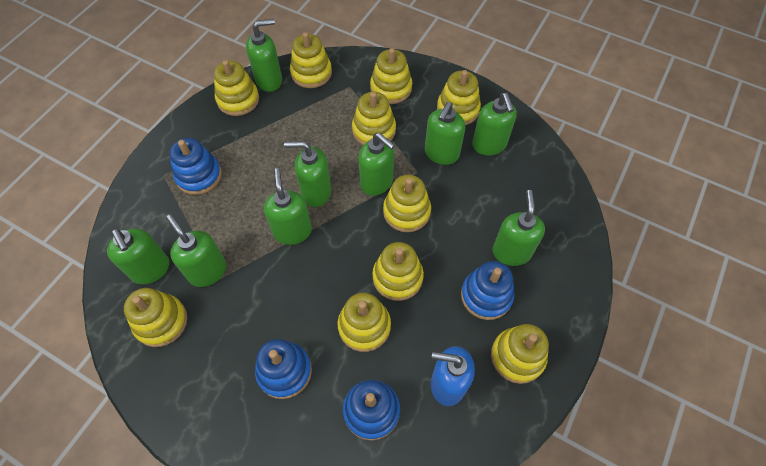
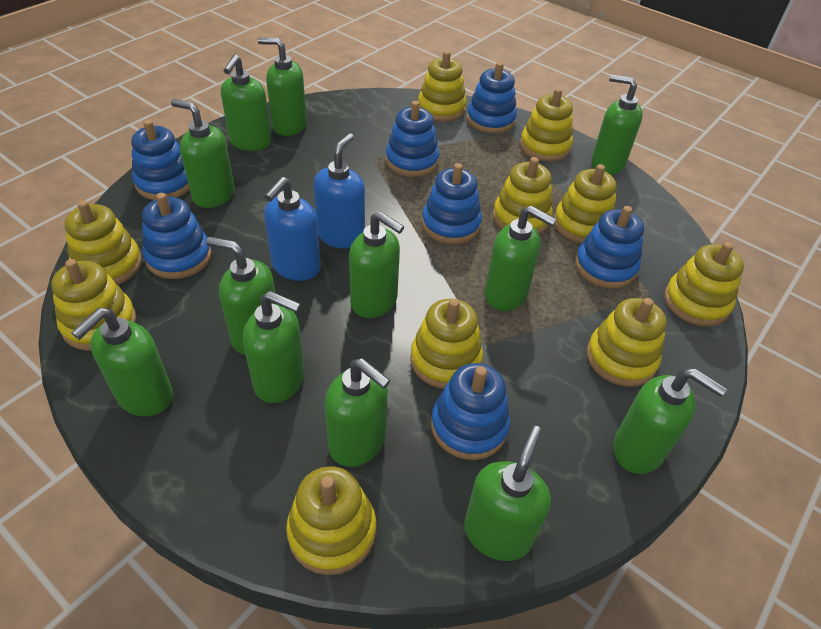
blue soap dispenser: 1 -> 2
blue stacking toy: 4 -> 7
green soap dispenser: 9 -> 12

